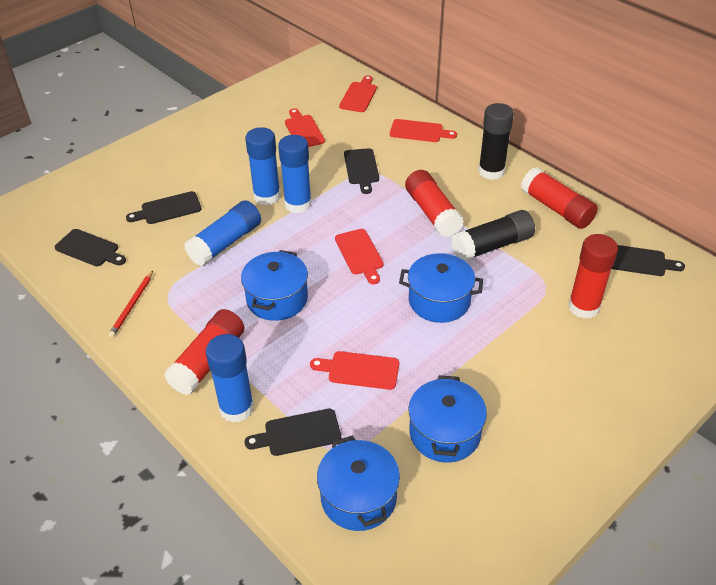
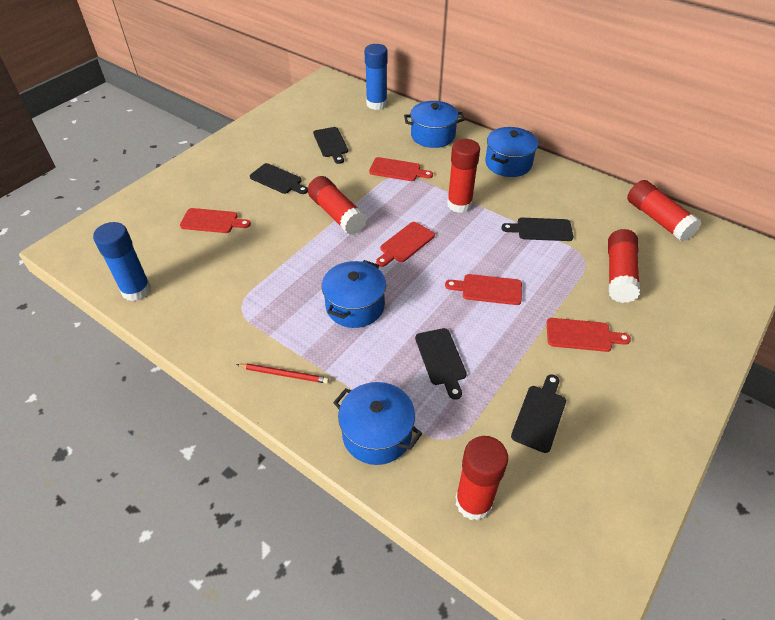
black glue stick: 2 -> 0
blue glue stick: 4 -> 2
red glue stick: 4 -> 5

